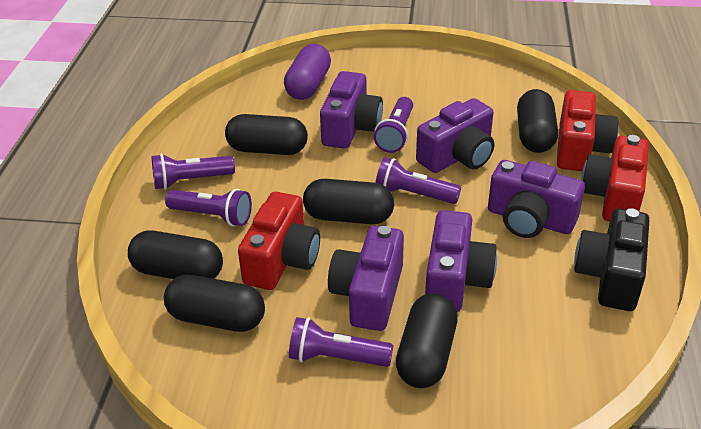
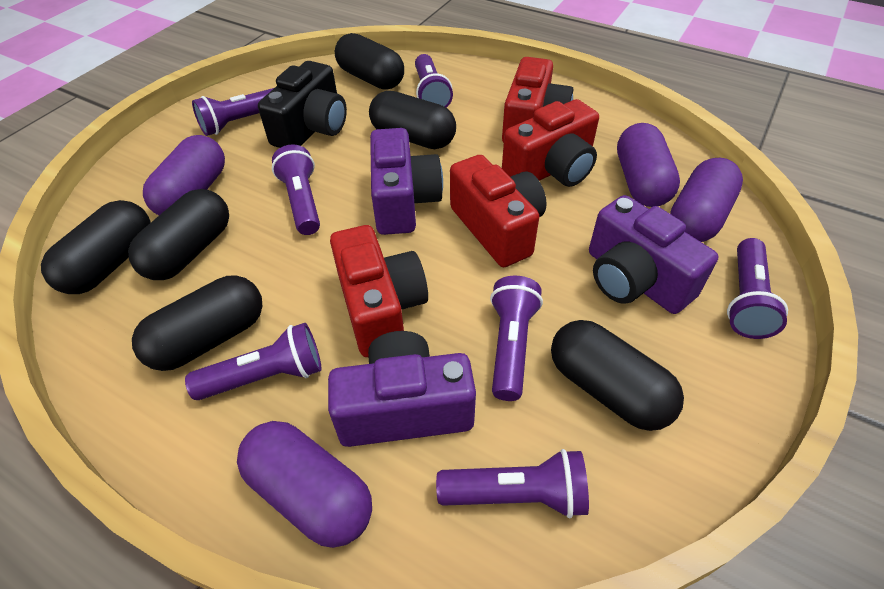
purple camera: 5 -> 3
purple capsule: 1 -> 4
purple flashlight: 5 -> 7
red camera: 3 -> 4

